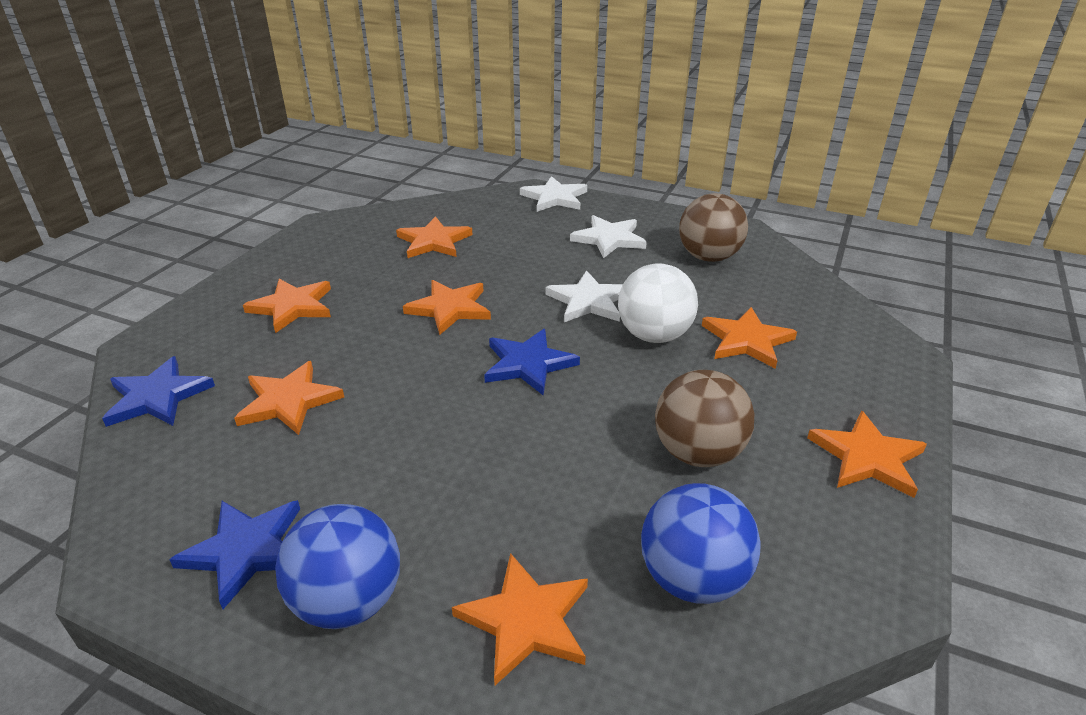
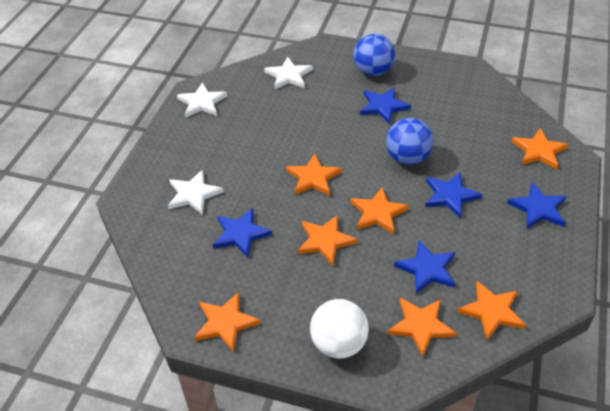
blue star: 3 -> 5
brown ball: 2 -> 0

